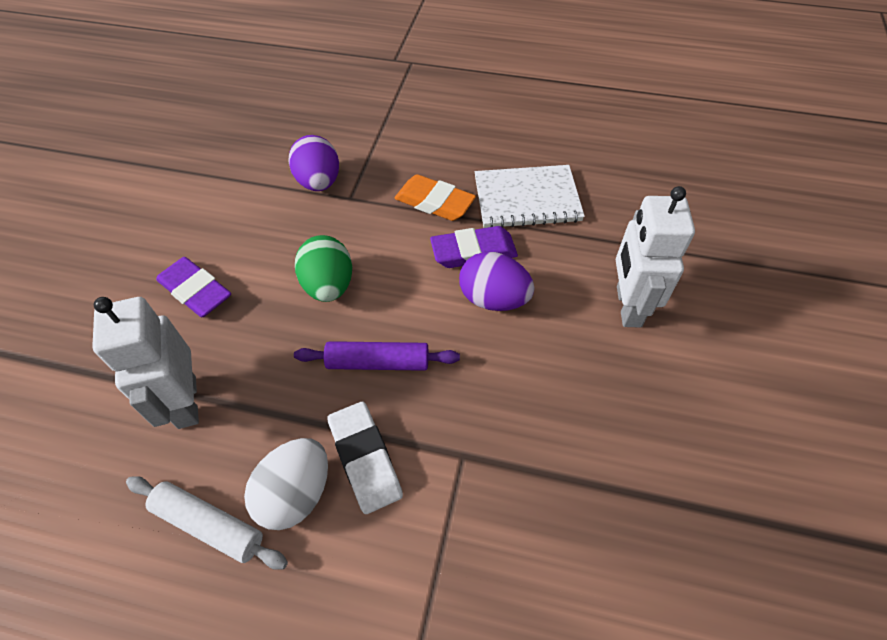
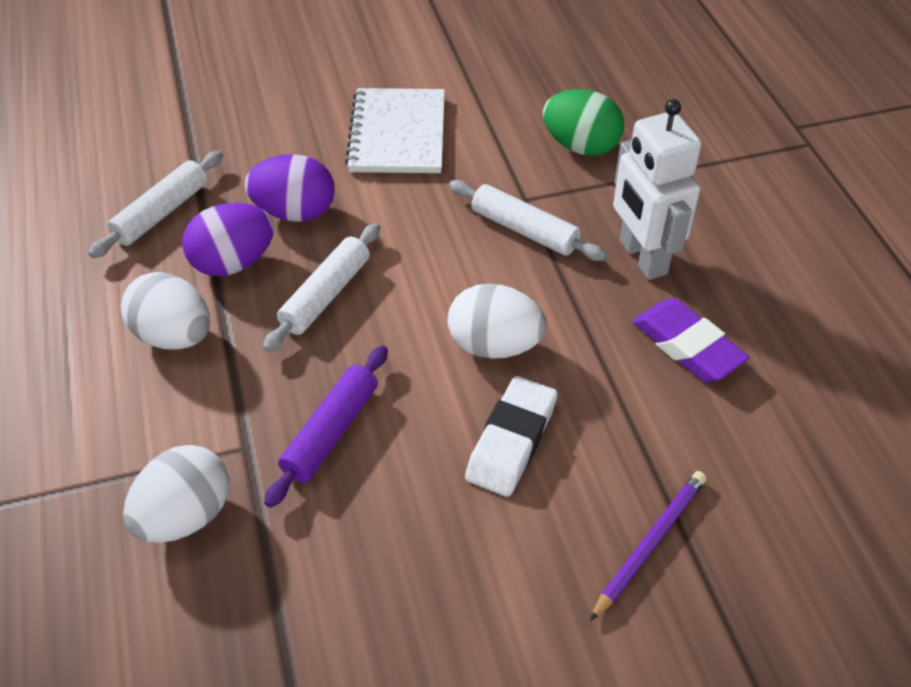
orange eraser: 1 -> 0
purple eraser: 2 -> 1
purple pencil: 0 -> 1
white egg: 1 -> 3
white robot: 2 -> 1
white rolling pin: 1 -> 3

